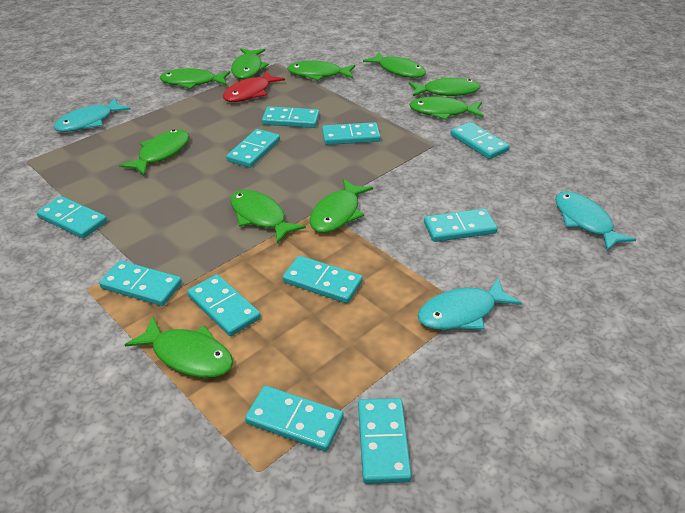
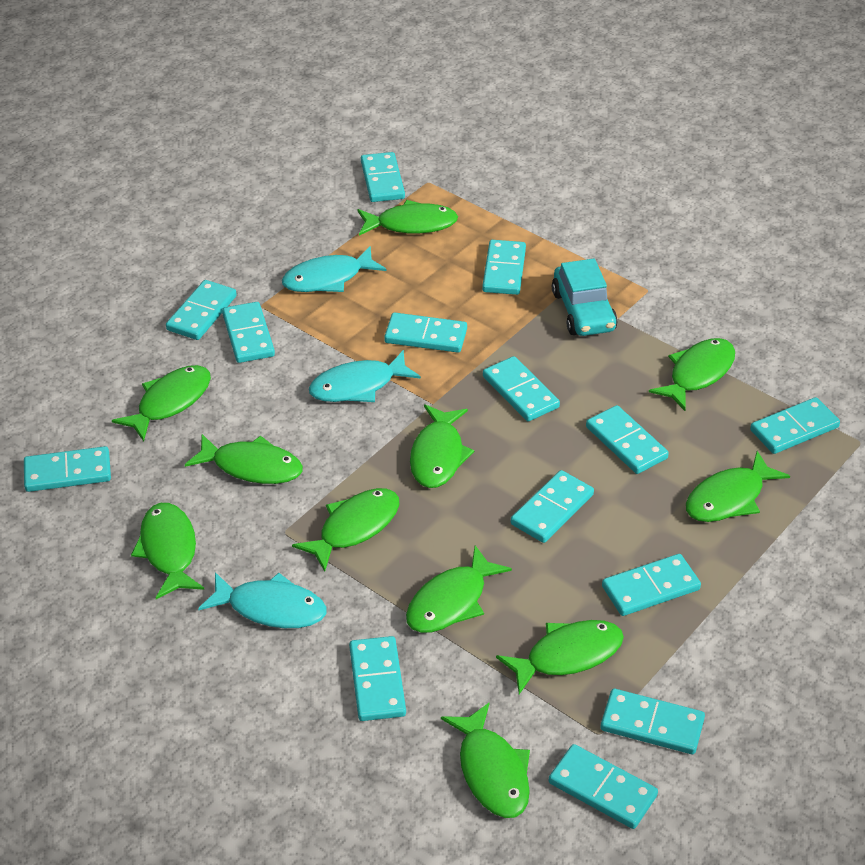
green fish: 10 -> 11
red fish: 1 -> 0
turquoise car: 0 -> 1
turquoise domino: 11 -> 14

